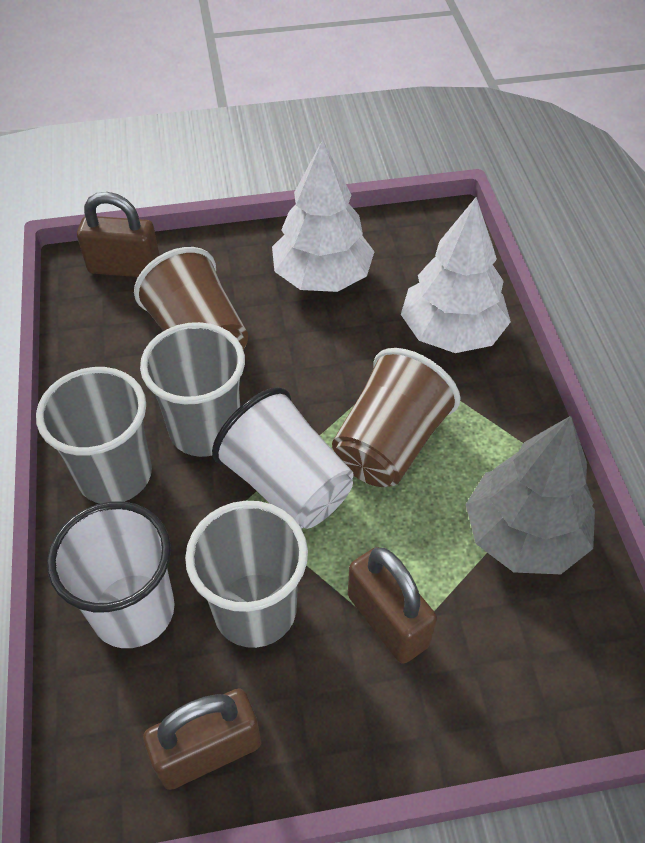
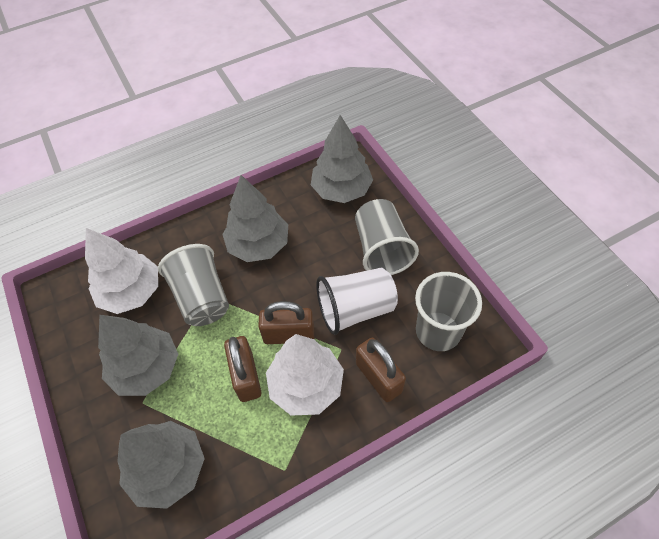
brown cup: 2 -> 0
grey tree: 1 -> 4
white cup: 2 -> 1

